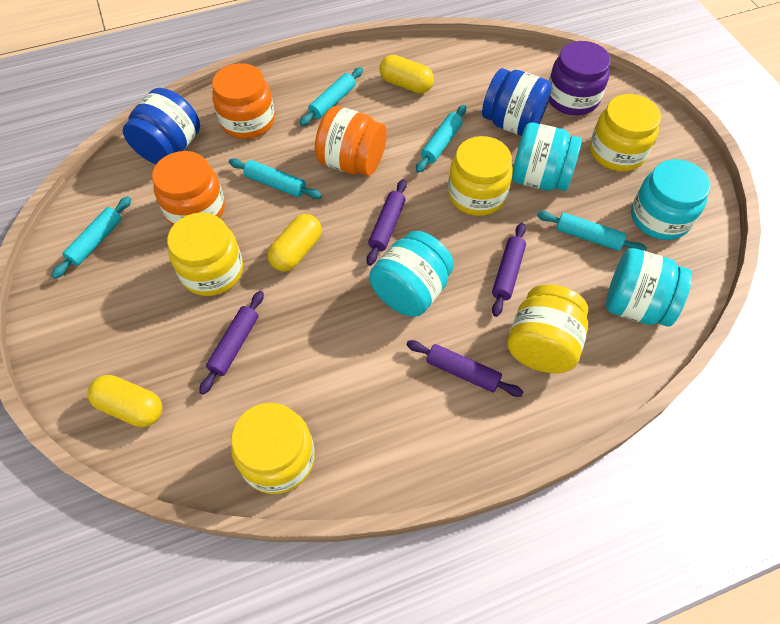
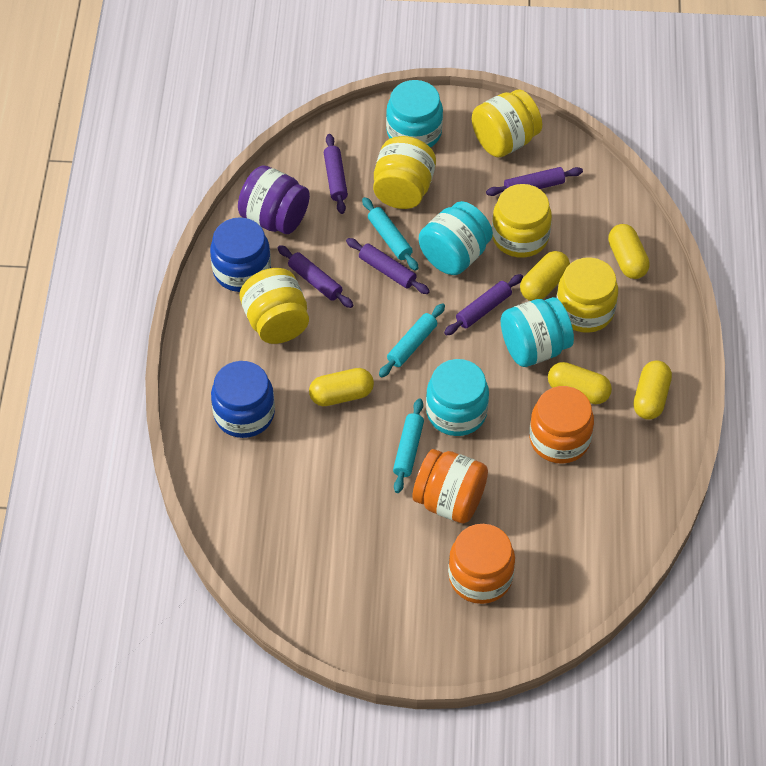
purple rolling pin: 4 -> 5
turquoise rolling pin: 5 -> 3
yellow capsule: 3 -> 5

